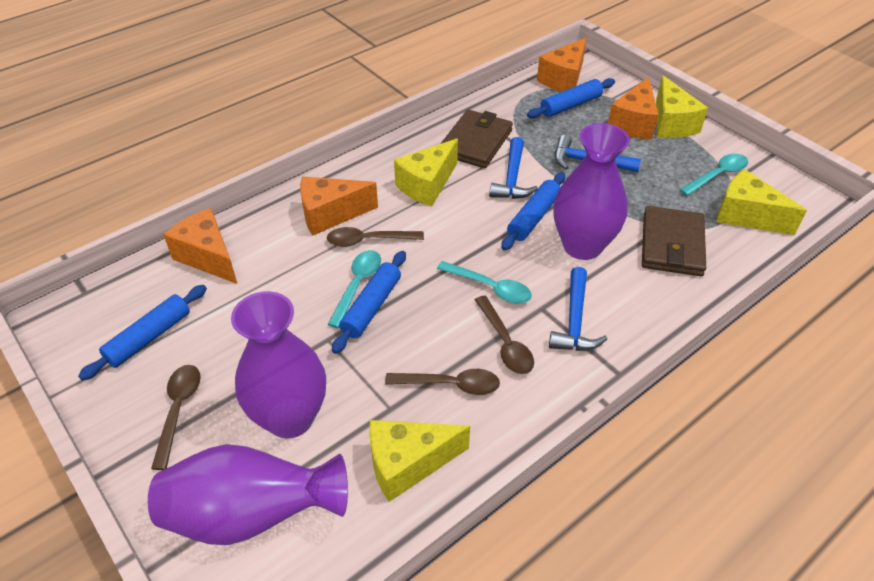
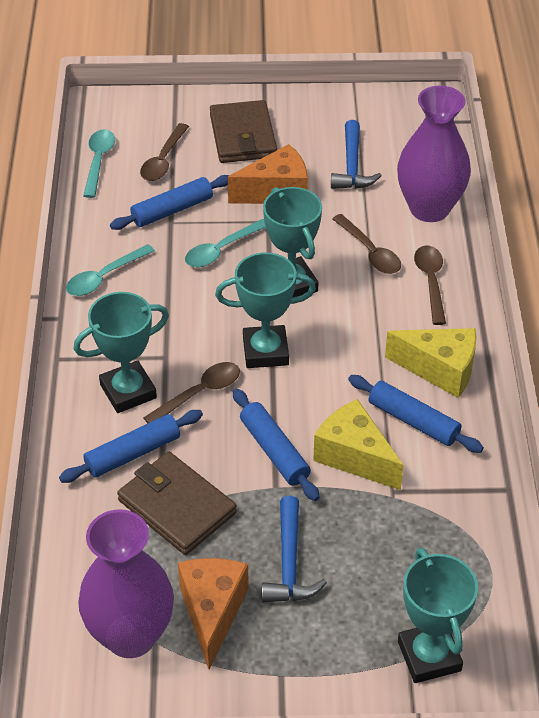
blue hammer: 3 -> 2
orange cheese: 4 -> 2
purple vase: 3 -> 2
turquoise trophy: 0 -> 4
yellow cheese: 4 -> 2

